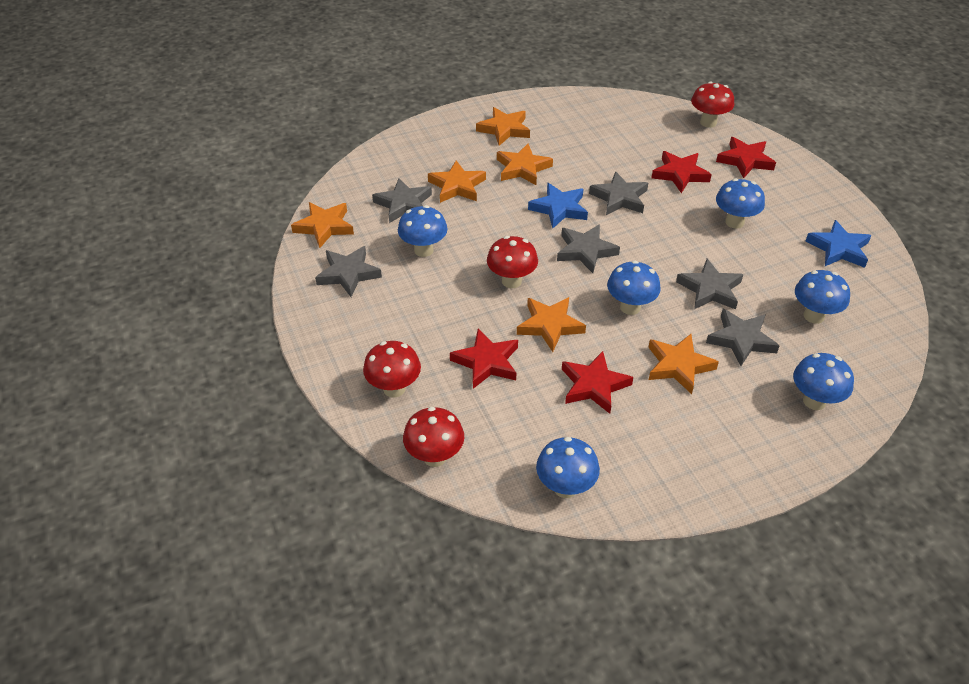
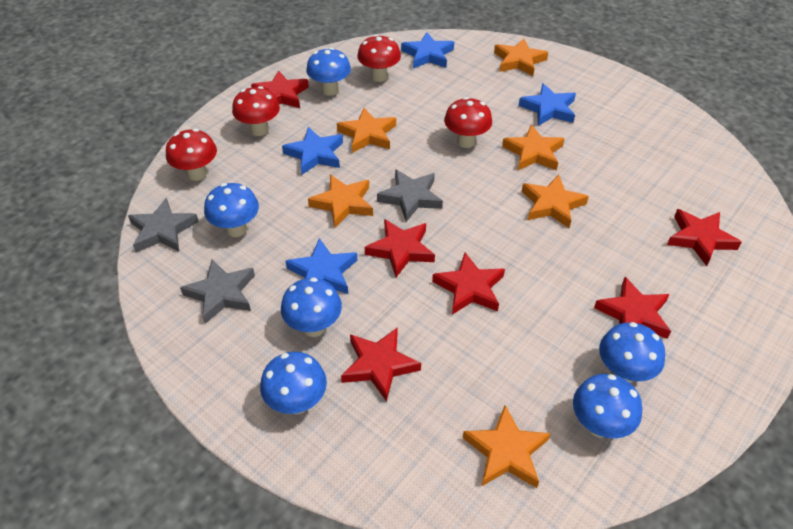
blue star: 2 -> 4
grey star: 6 -> 3
red star: 4 -> 6

